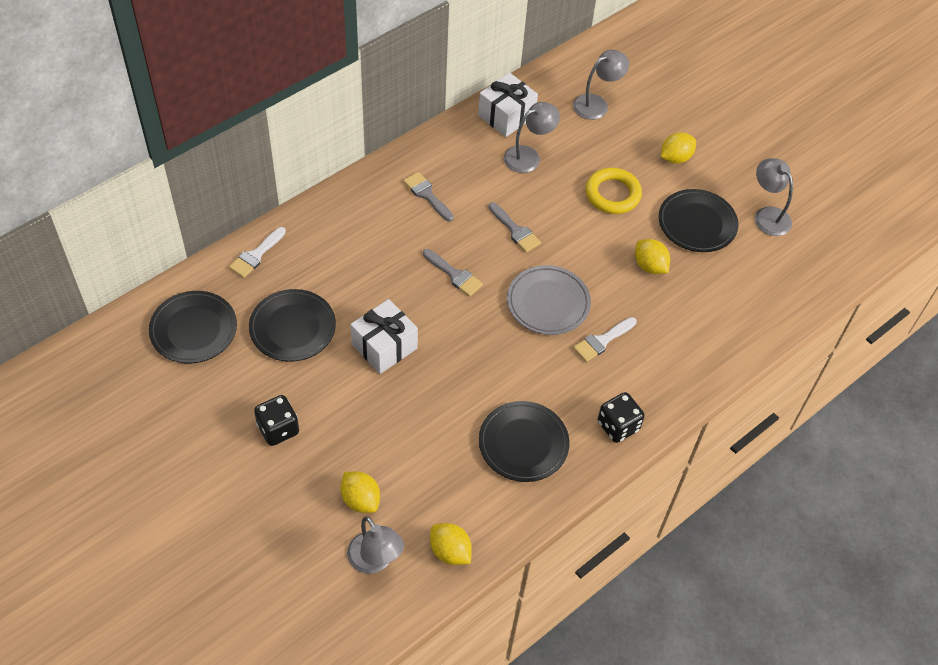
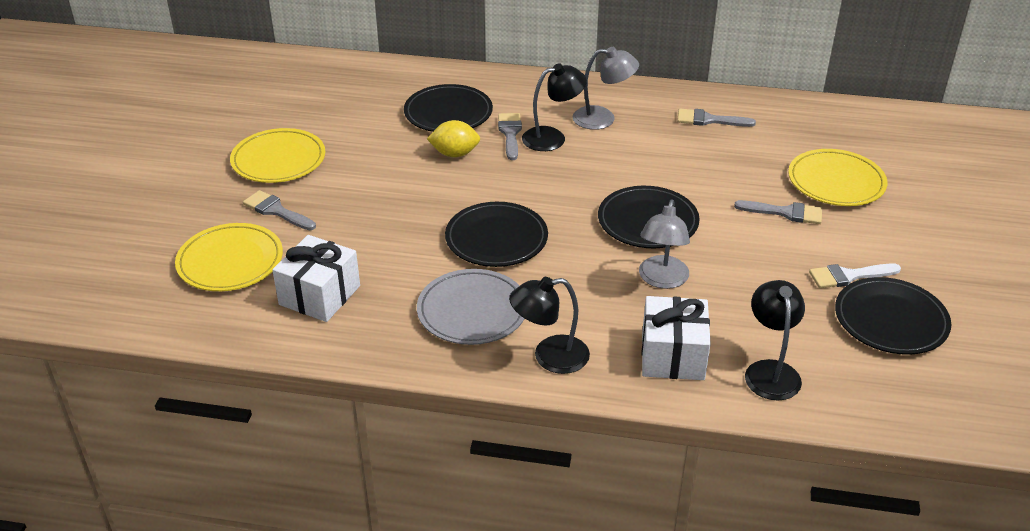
black dice: 2 -> 0
black lamp: 0 -> 3
grey brush: 3 -> 4
grey lamp: 4 -> 2
white brush: 2 -> 1
yellow lemon: 4 -> 1
yellow plate: 0 -> 3
yellow ring: 1 -> 0

